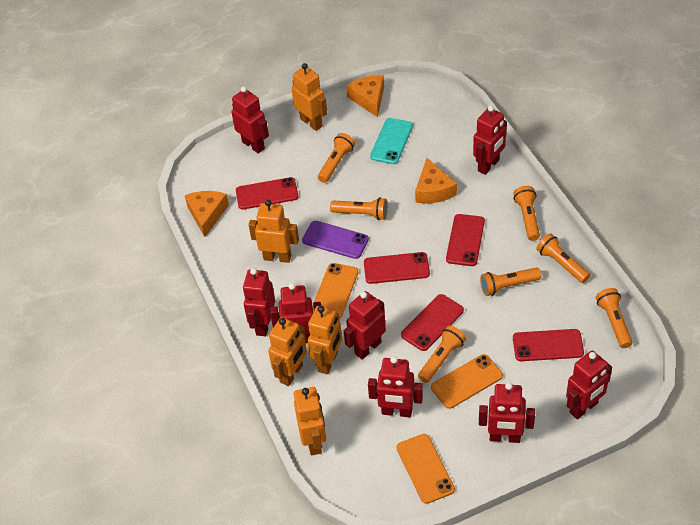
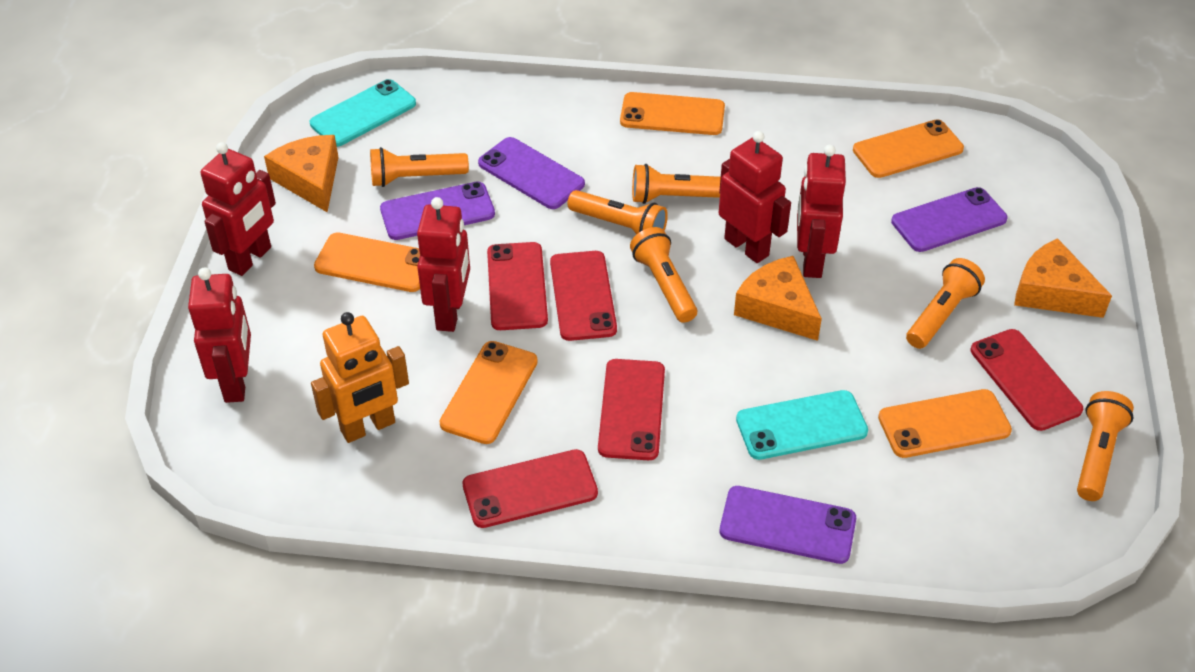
orange flashlight: 7 -> 6
orange phone: 3 -> 5
orange robot: 5 -> 1
purple phone: 1 -> 4
red robot: 8 -> 5
turquoise phone: 1 -> 2

